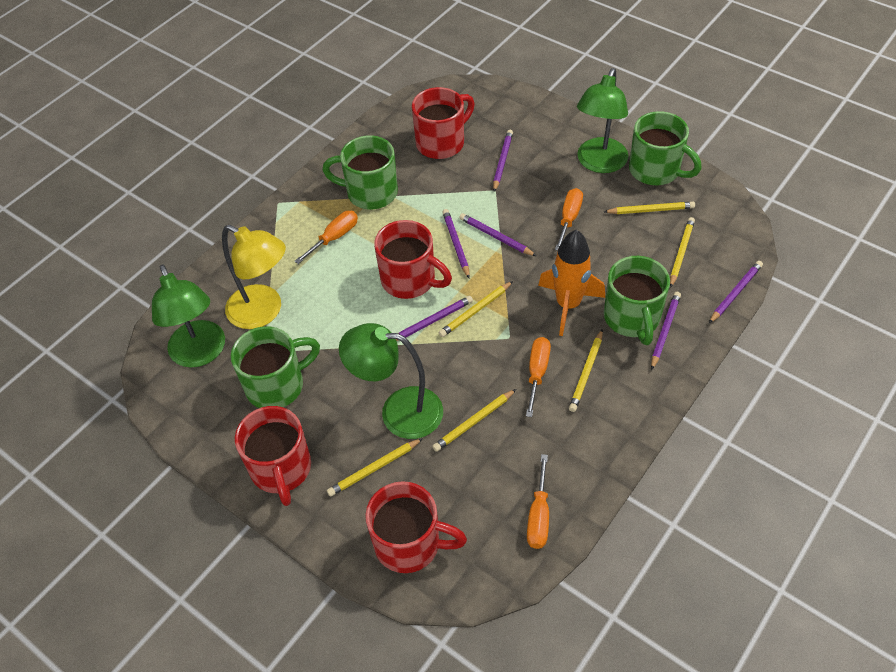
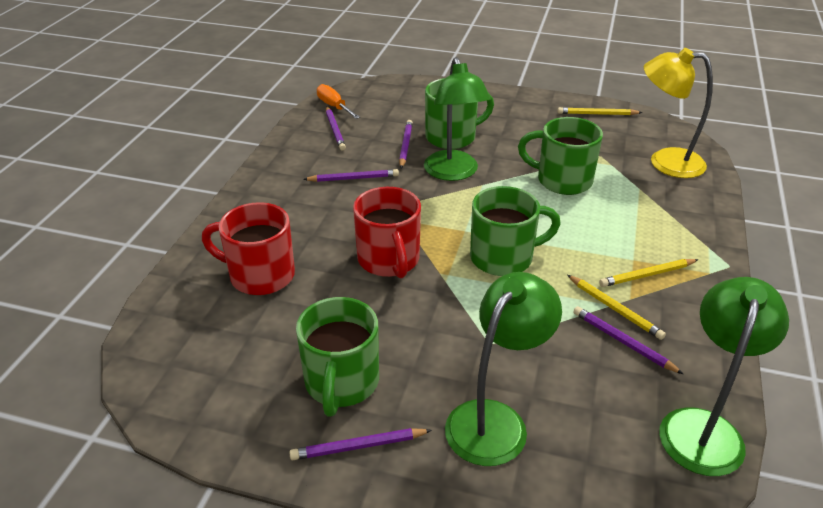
orange rocket: 1 -> 0
orange screwdriver: 4 -> 1
purple pencil: 6 -> 5
red mug: 4 -> 2
yellow pencil: 6 -> 3

